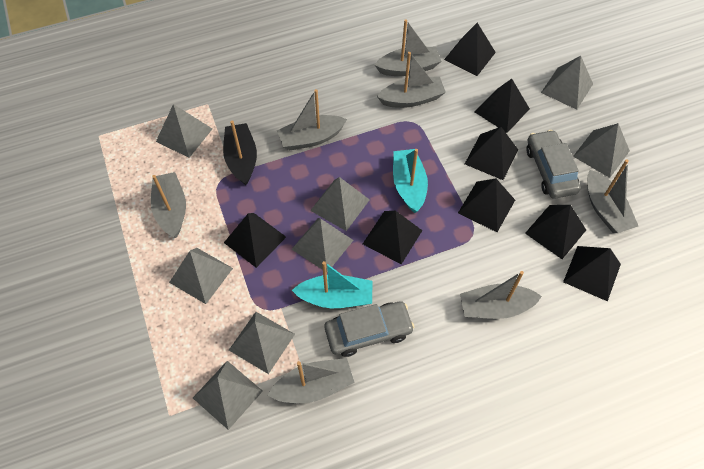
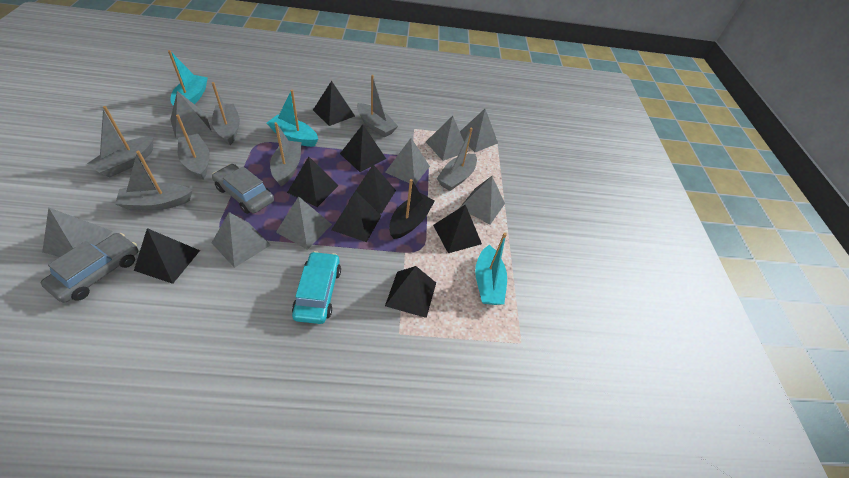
turquoise boat: 2 -> 3
turquoise car: 0 -> 1

